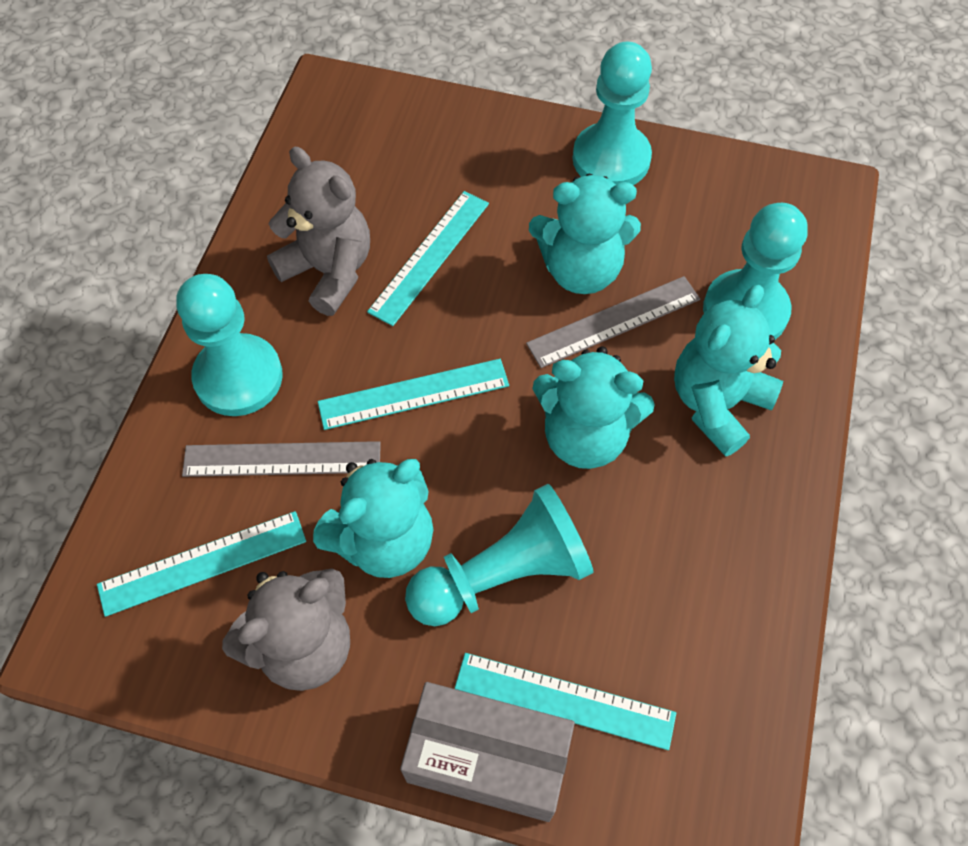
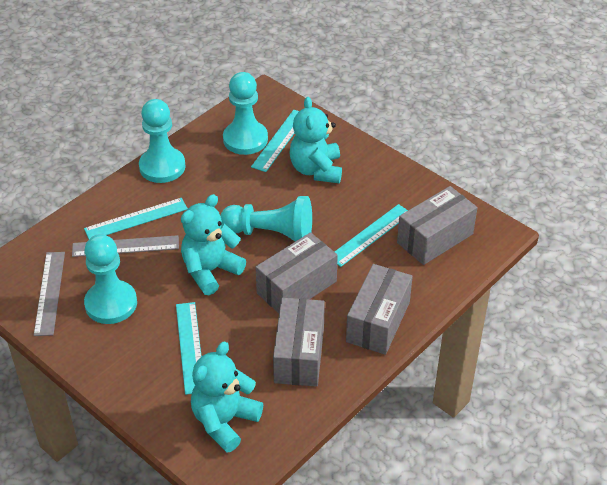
grey box: 1 -> 4
grey teddy bear: 2 -> 0
turquoise teddy bear: 4 -> 3

